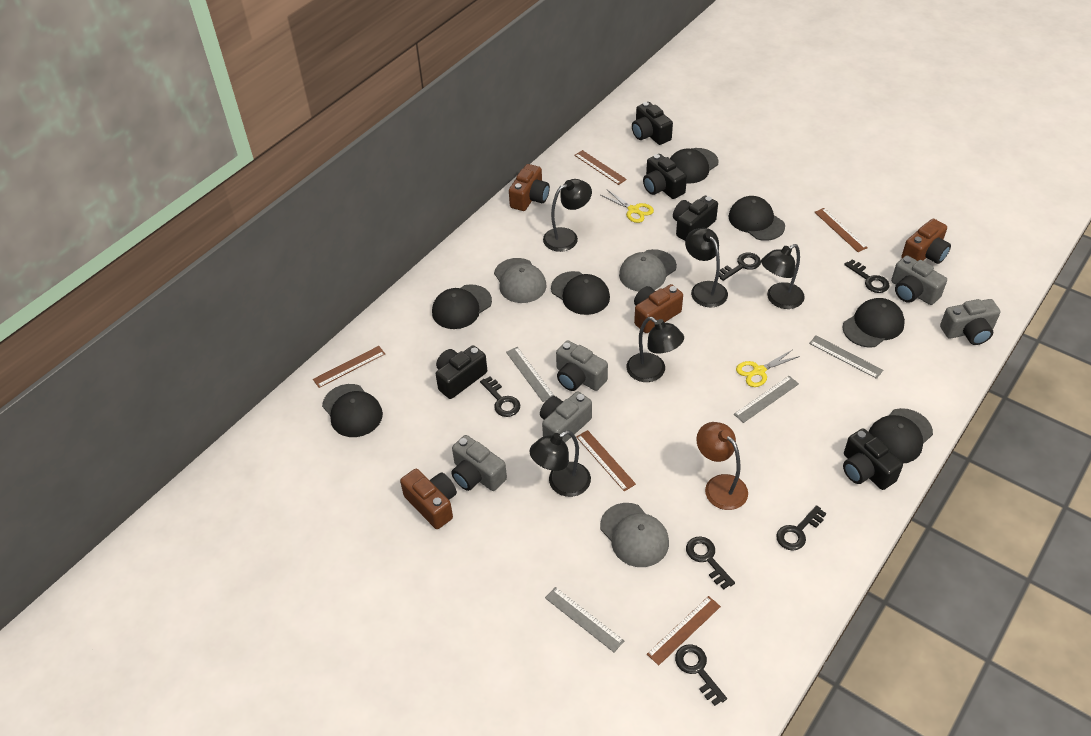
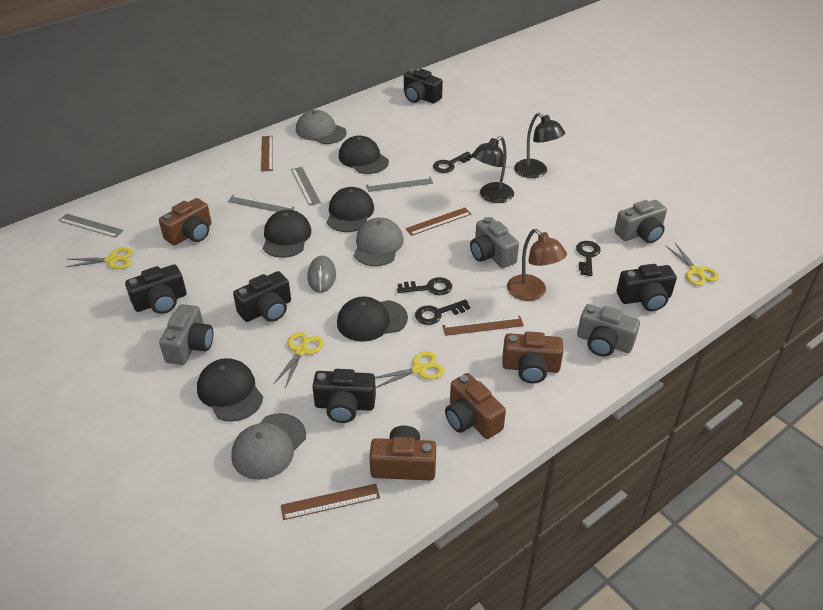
black cap: 7 -> 5
black key: 6 -> 4
black lamp: 5 -> 2
brown ruler: 5 -> 4
grey camera: 5 -> 4
grey mouse: 0 -> 1
yellow scissors: 2 -> 4

